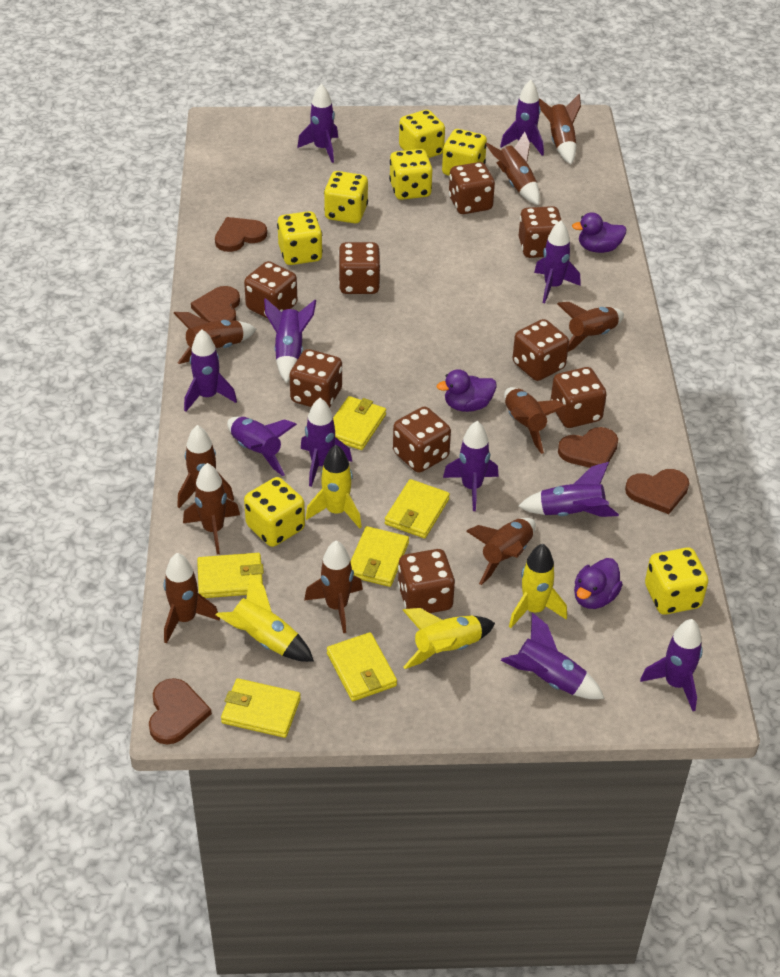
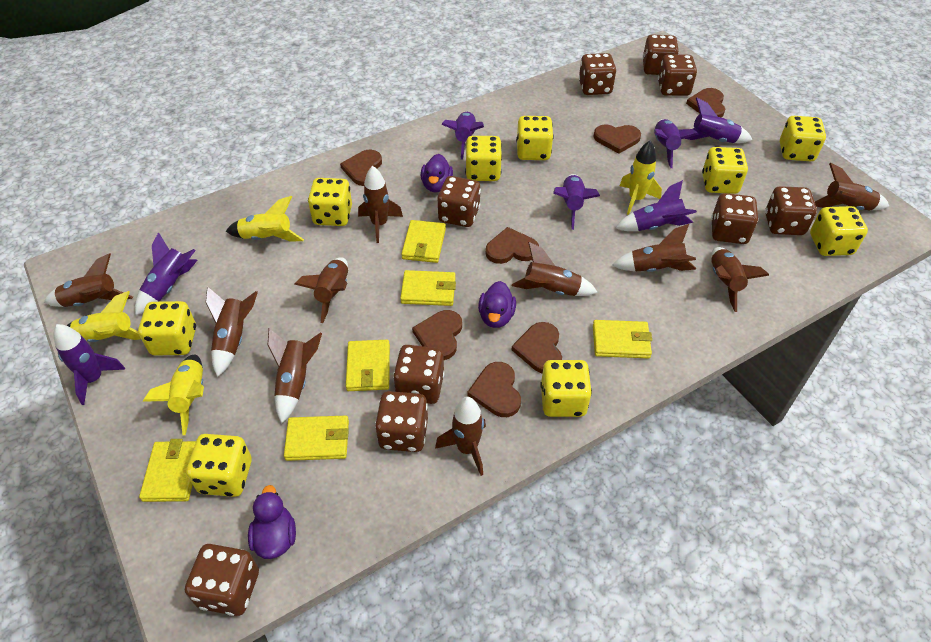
brown heart: 5 -> 7
purple rocket: 11 -> 7
yellow dice: 7 -> 9

